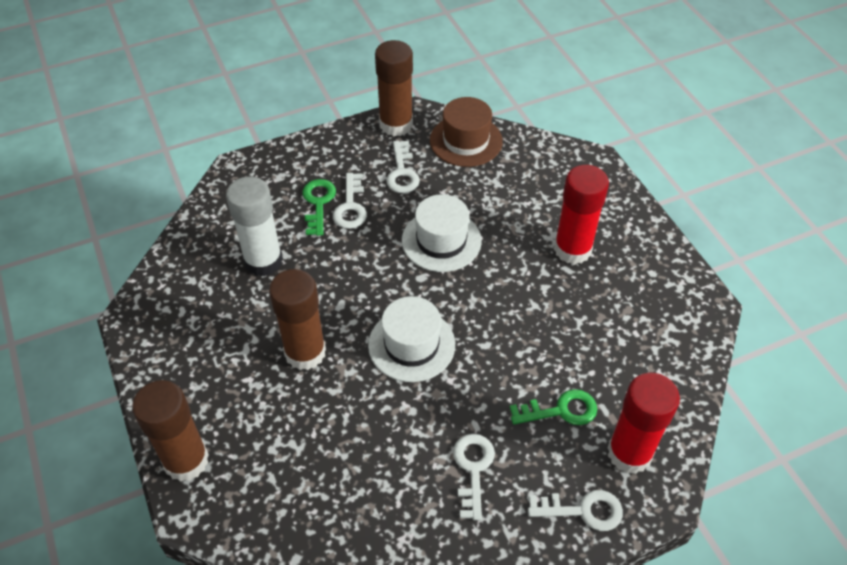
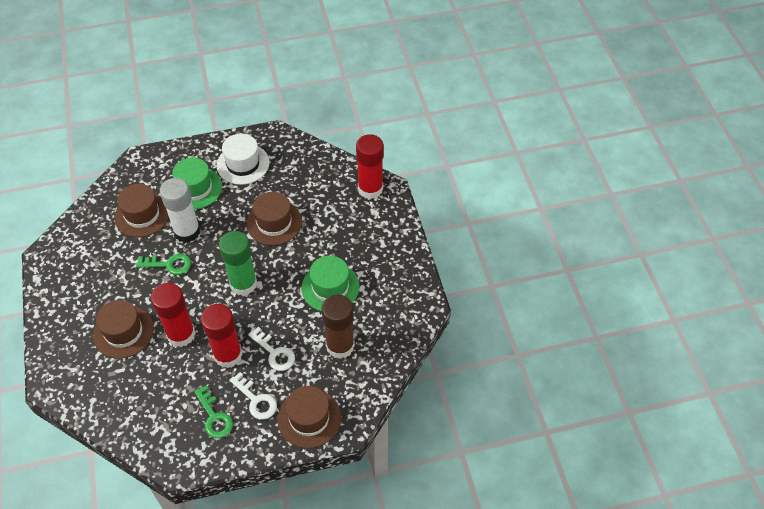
brown glue stick: 3 -> 1
brown hat: 1 -> 4
green glue stick: 0 -> 1
green hat: 0 -> 2
red glue stick: 2 -> 3
white hat: 2 -> 1
white key: 4 -> 2

